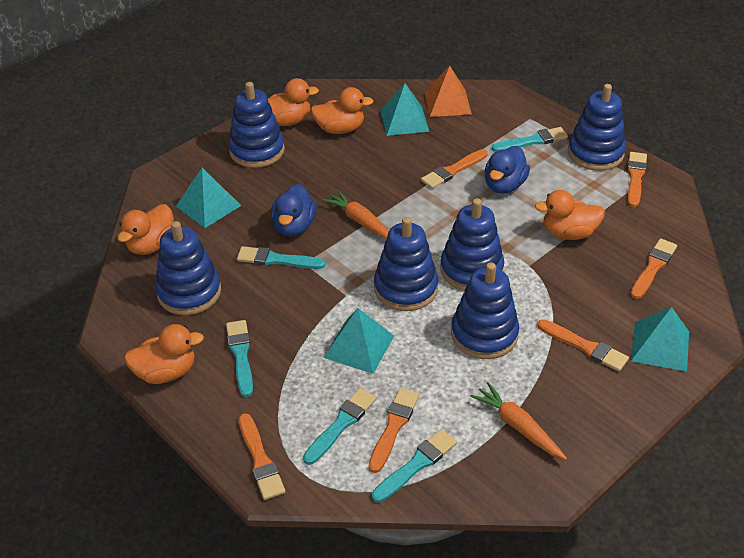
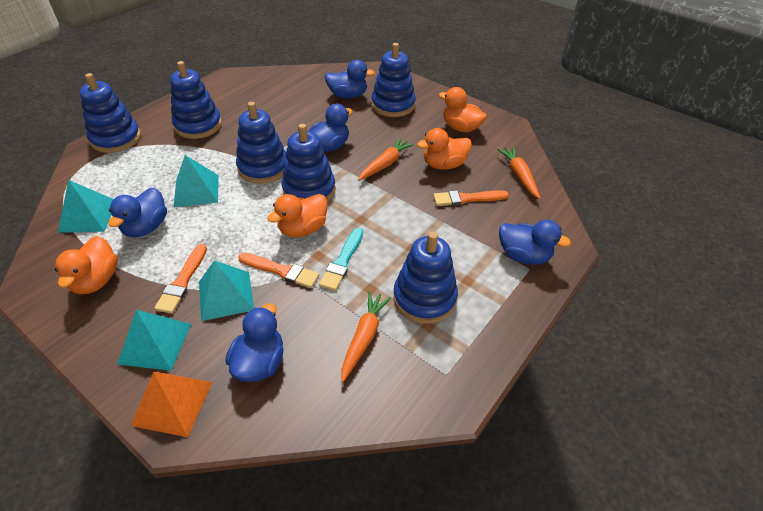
blue duck: 2 -> 5
orange brush: 6 -> 3
orange carrot: 2 -> 3
orange duck: 5 -> 4
turquoise brush: 5 -> 1

